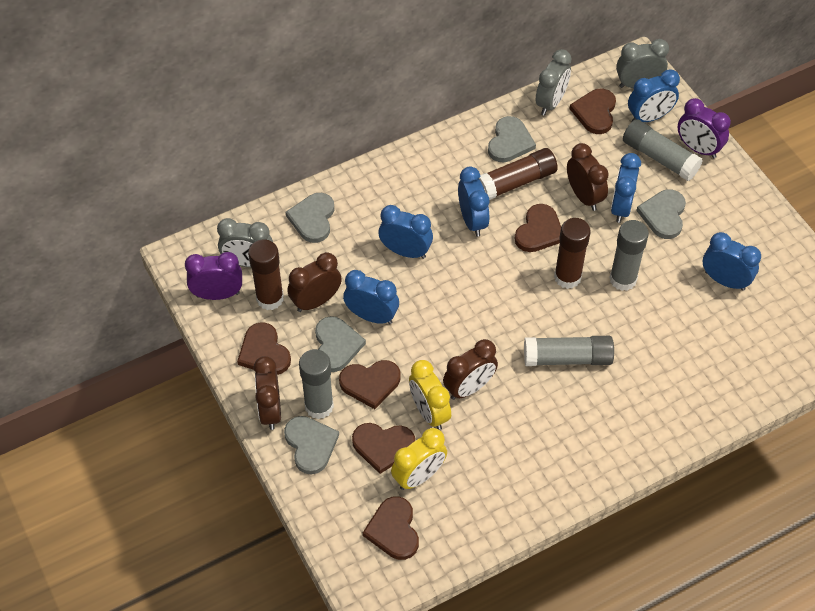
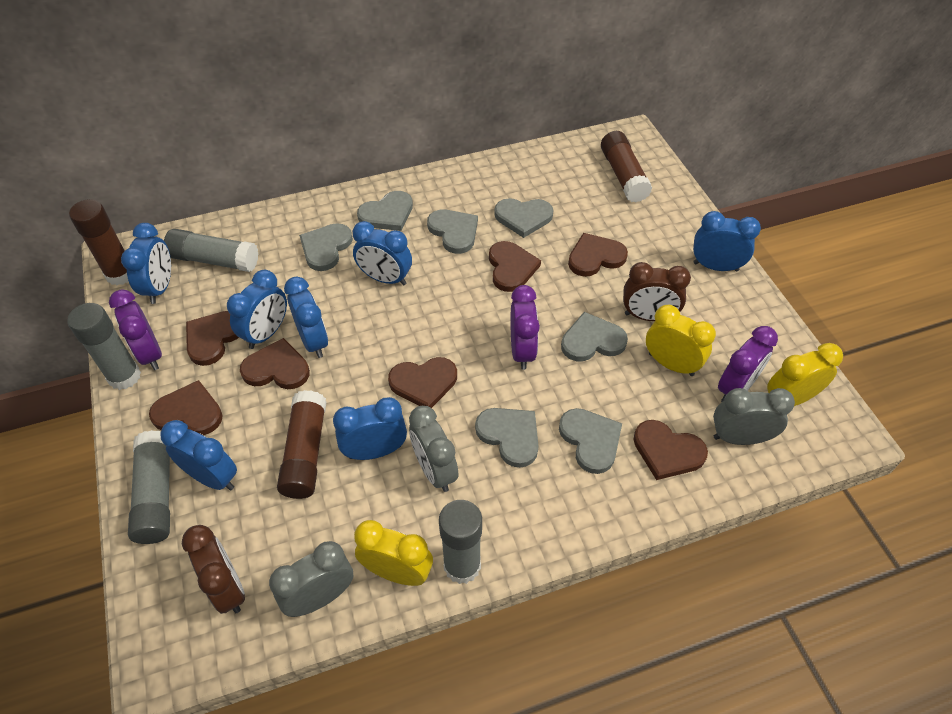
blue clock: 6 -> 7
brown clock: 4 -> 2
brown heart: 6 -> 7
grey heart: 5 -> 7
purple clock: 2 -> 3
yellow clock: 2 -> 3

